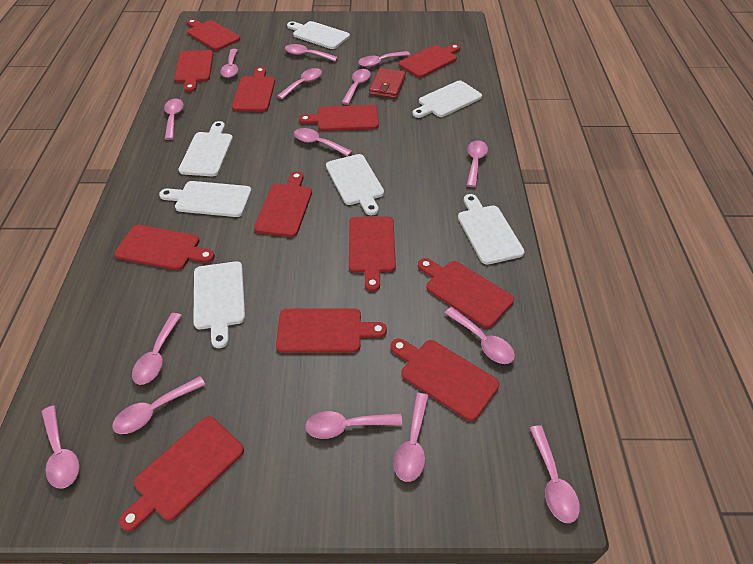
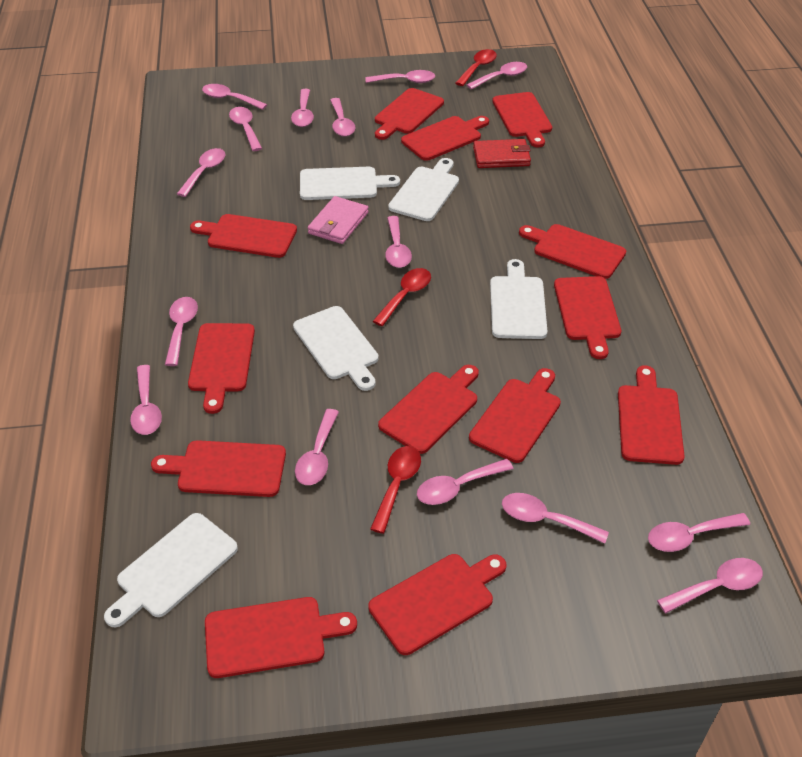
pink wallet: 0 -> 1
red cutting board: 12 -> 13
red spoon: 0 -> 3
white cutting board: 7 -> 5

